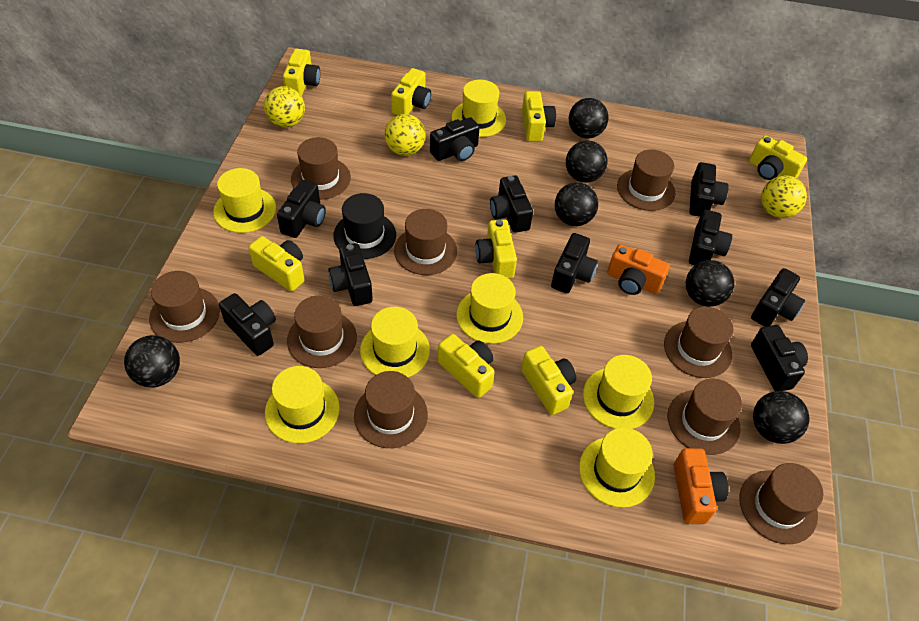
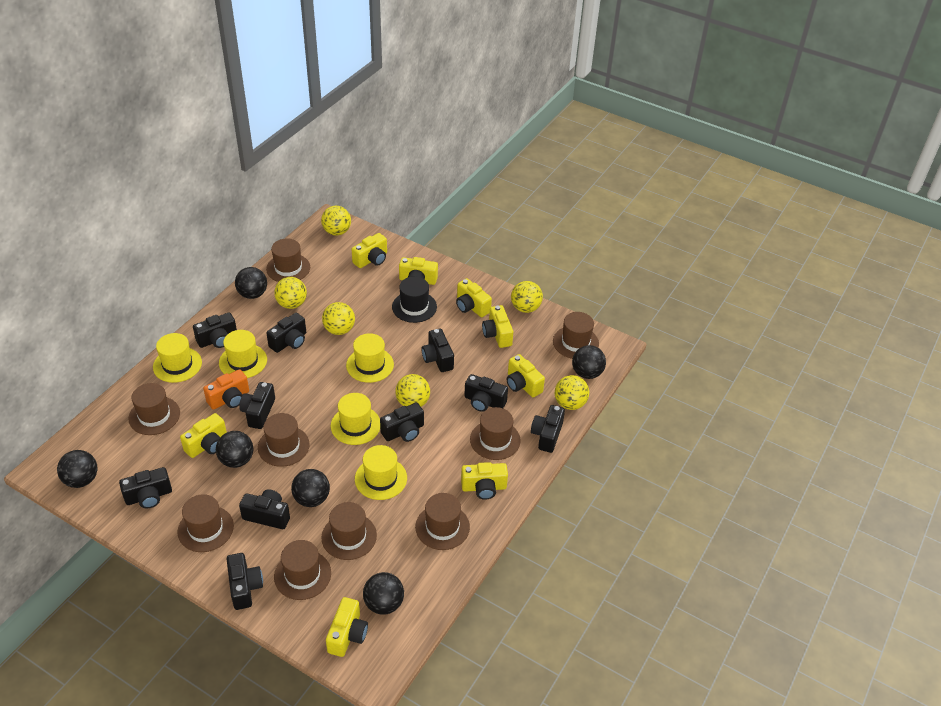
orange camera: 2 -> 1
yellow ball: 3 -> 6
yellow hat: 7 -> 5

